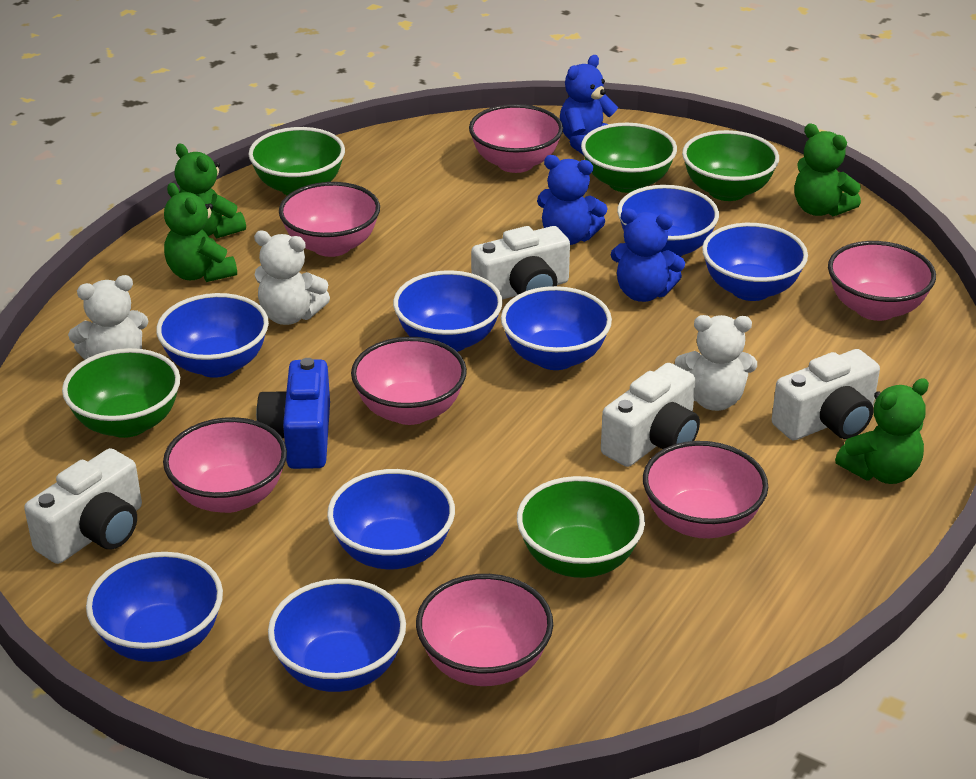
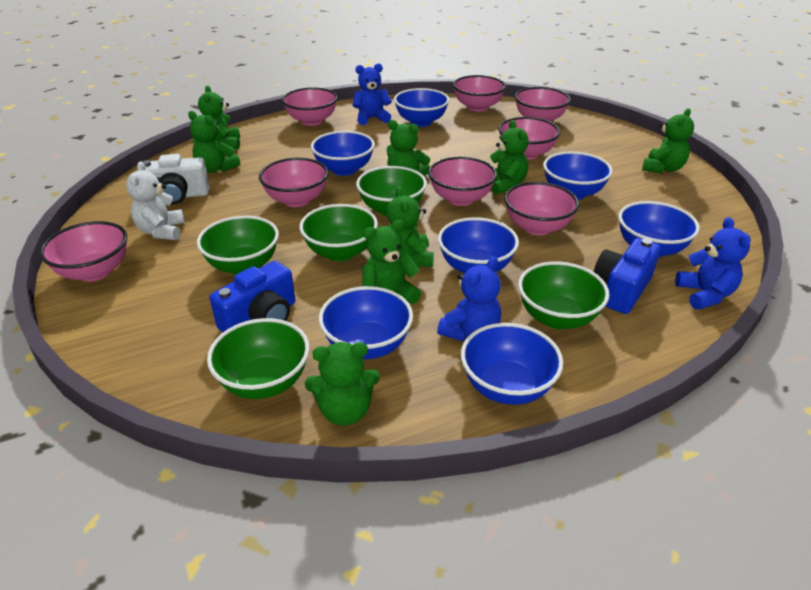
blue bowl: 8 -> 7
blue camera: 1 -> 2
green teddy bear: 4 -> 8
pink bowl: 7 -> 8
white camera: 4 -> 1
white teddy bear: 3 -> 1

